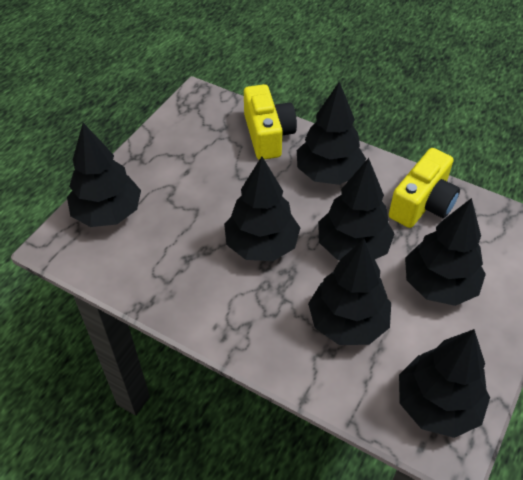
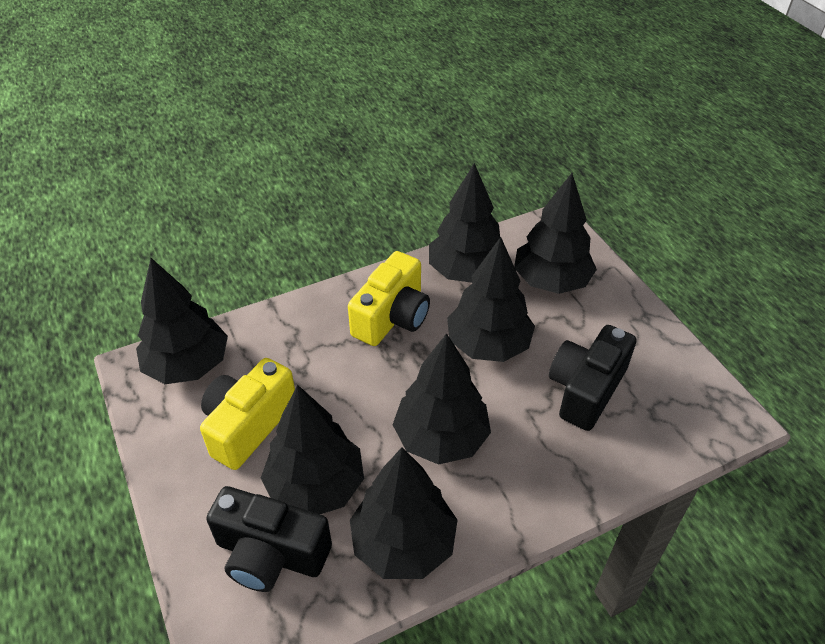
black camera: 0 -> 2

